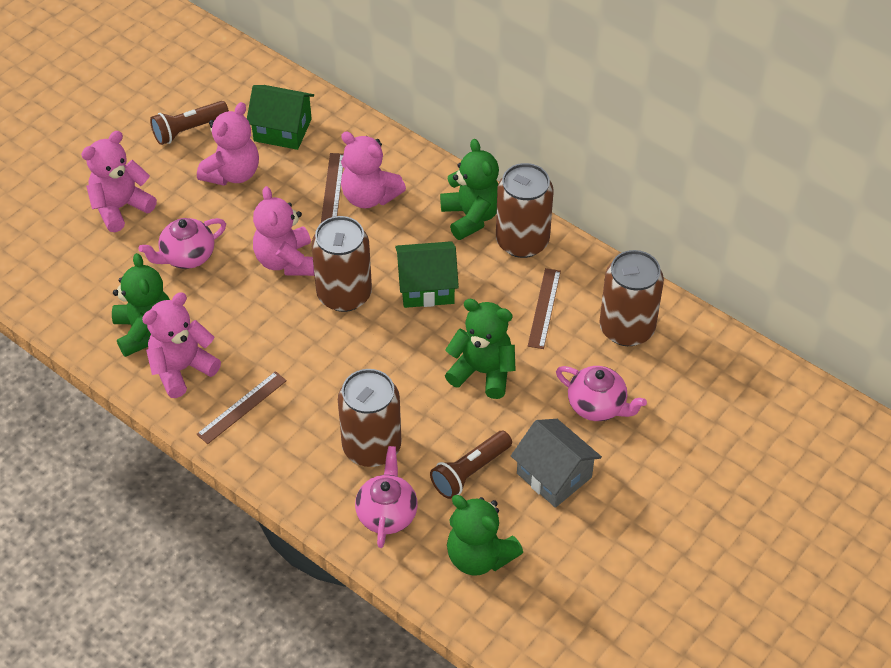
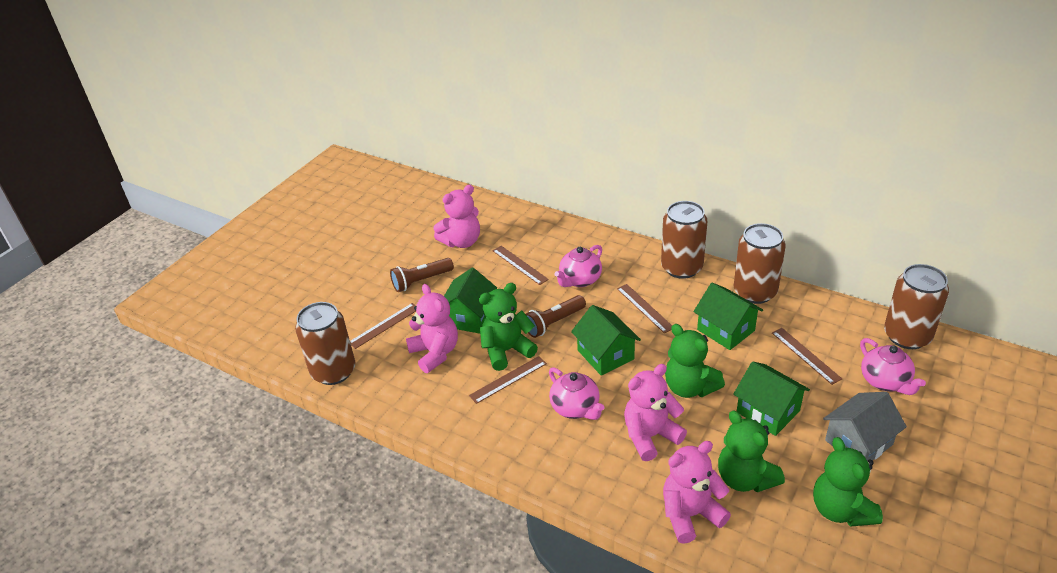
brown ruler: 3 -> 5
green house: 2 -> 4
pink teddy bear: 5 -> 4

